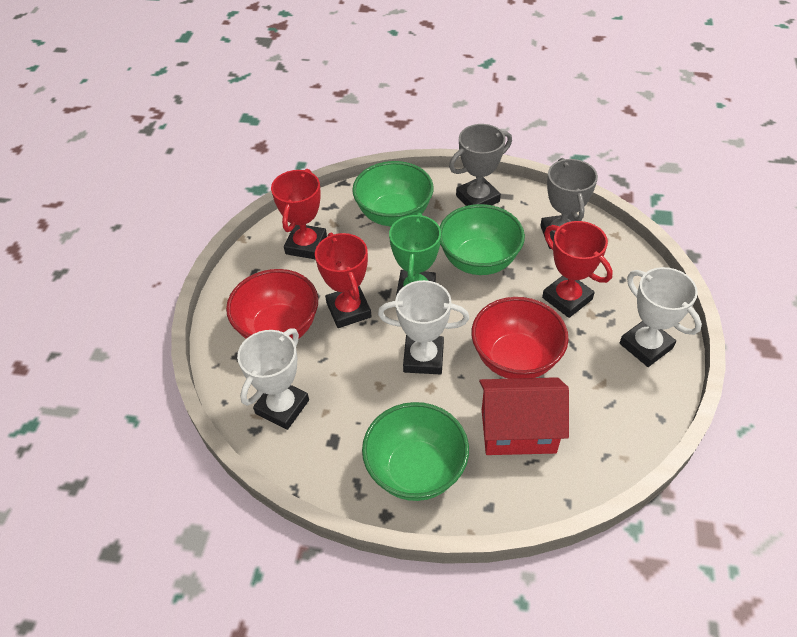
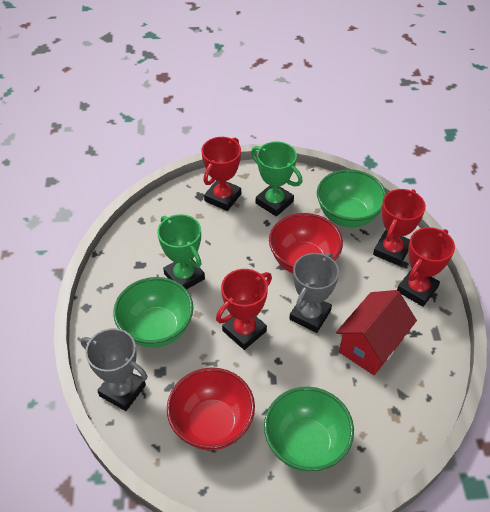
green trophy: 1 -> 2
red trophy: 3 -> 4
white trophy: 3 -> 0

